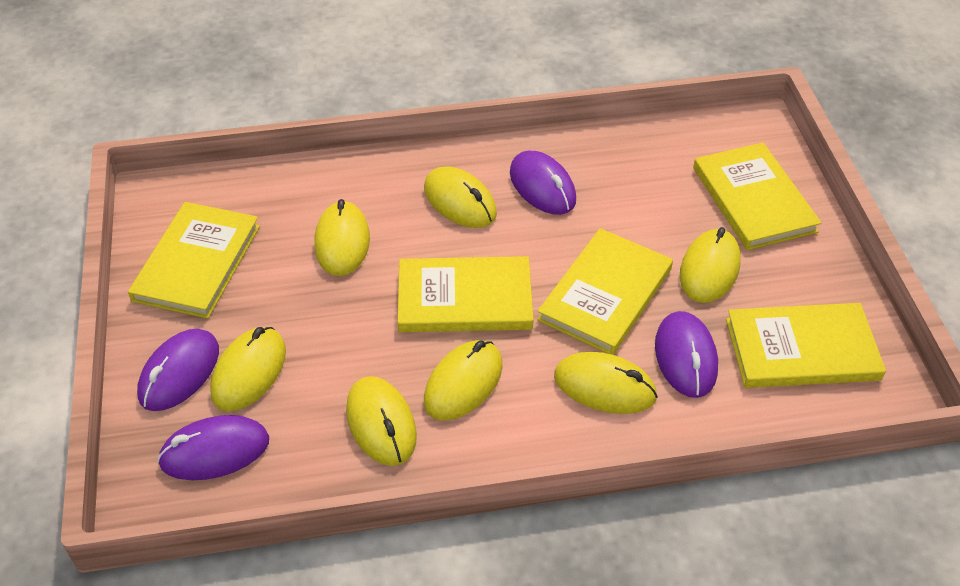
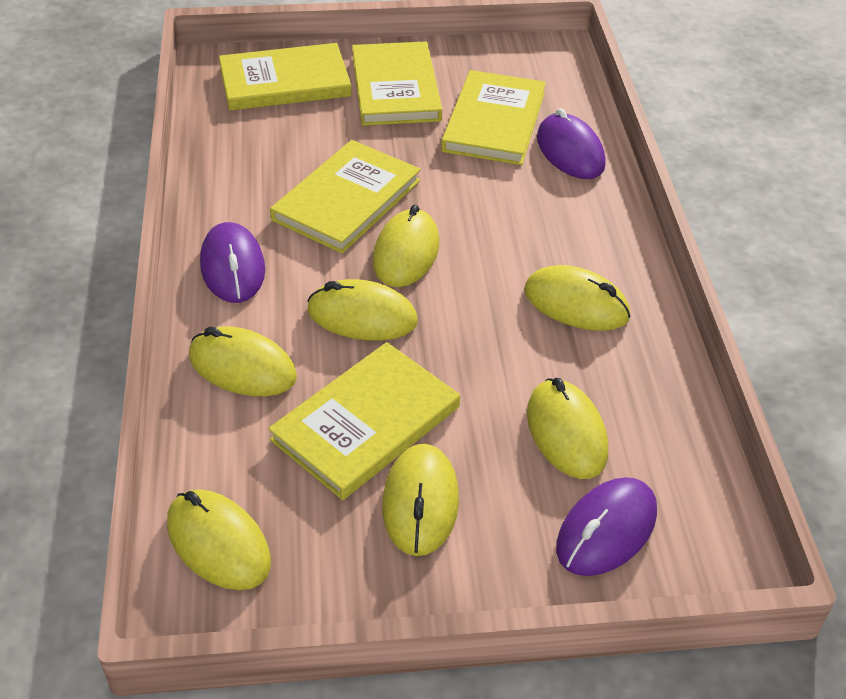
purple mouse: 4 -> 3

